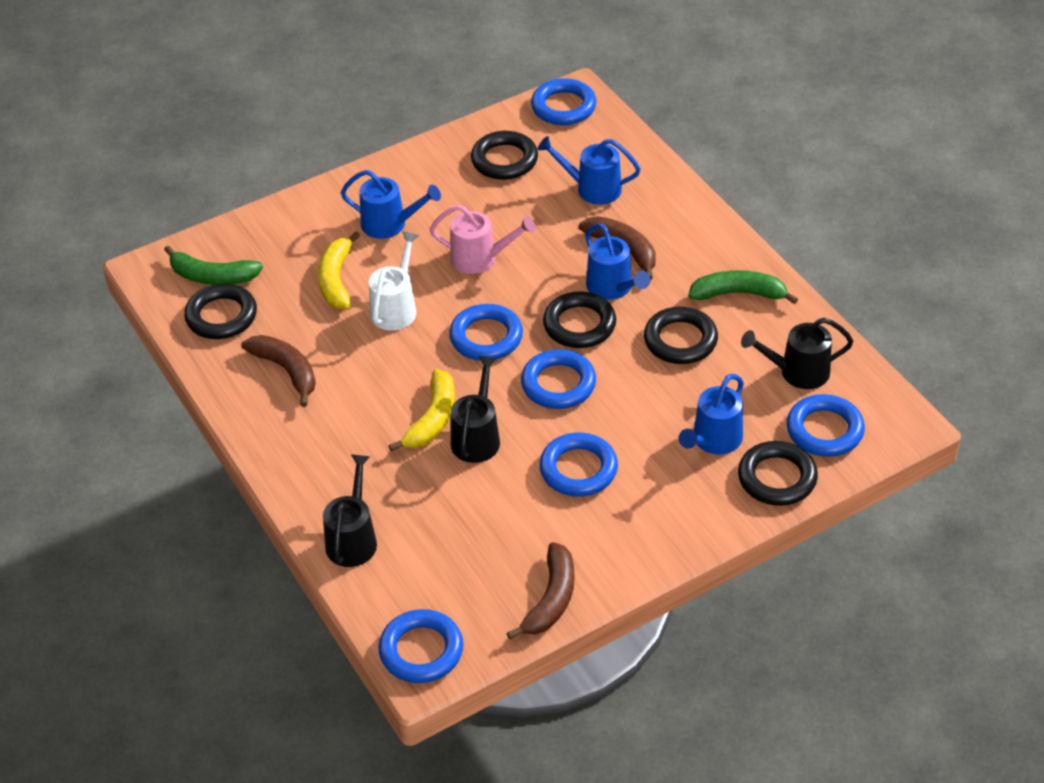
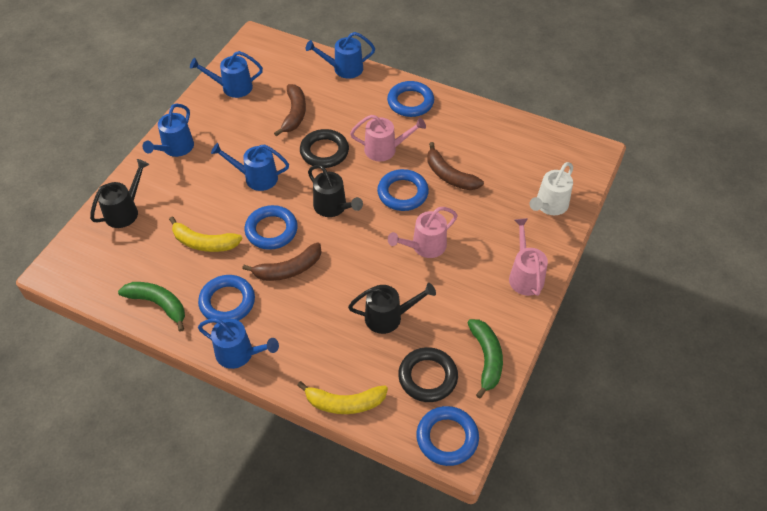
black ring: 5 -> 2
blue ring: 6 -> 5
blue watering can: 4 -> 5
pink watering can: 1 -> 3

